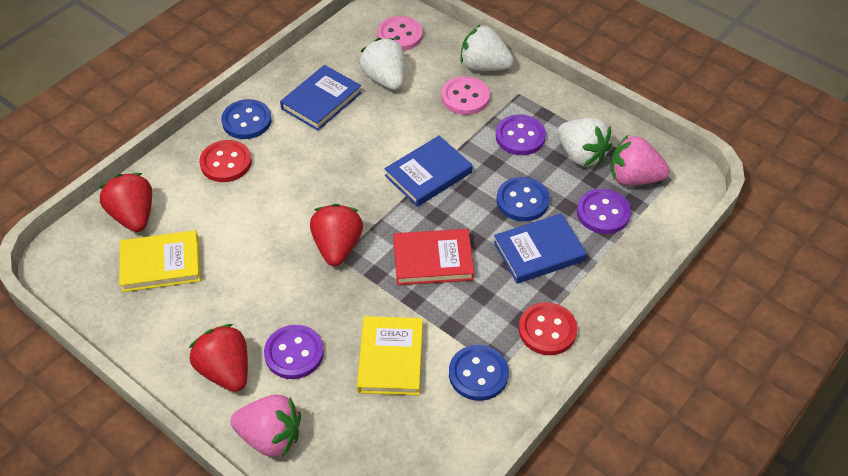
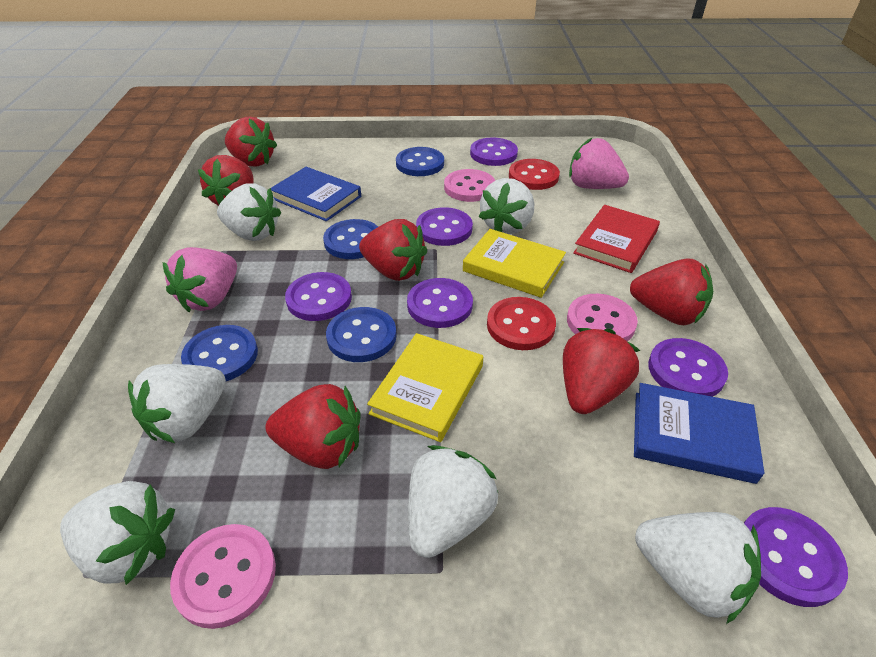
blue book: 3 -> 2
blue button: 3 -> 4
pink button: 2 -> 3
purple button: 3 -> 6
red strawberry: 3 -> 6
white strawberry: 3 -> 6

